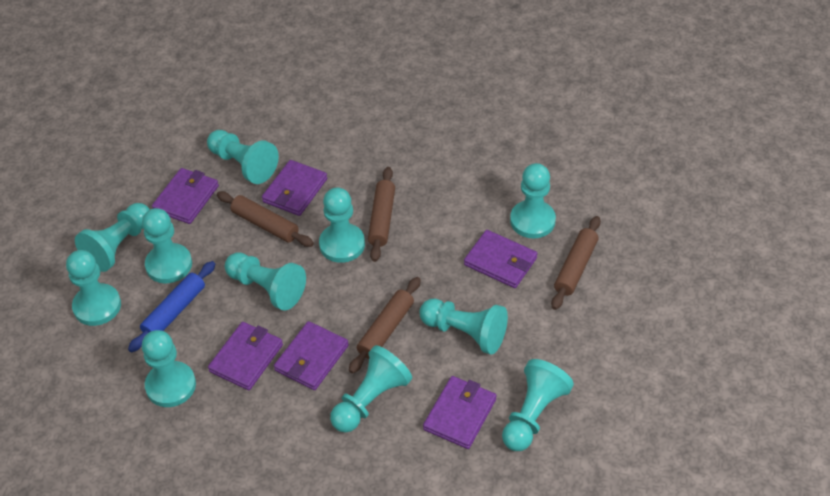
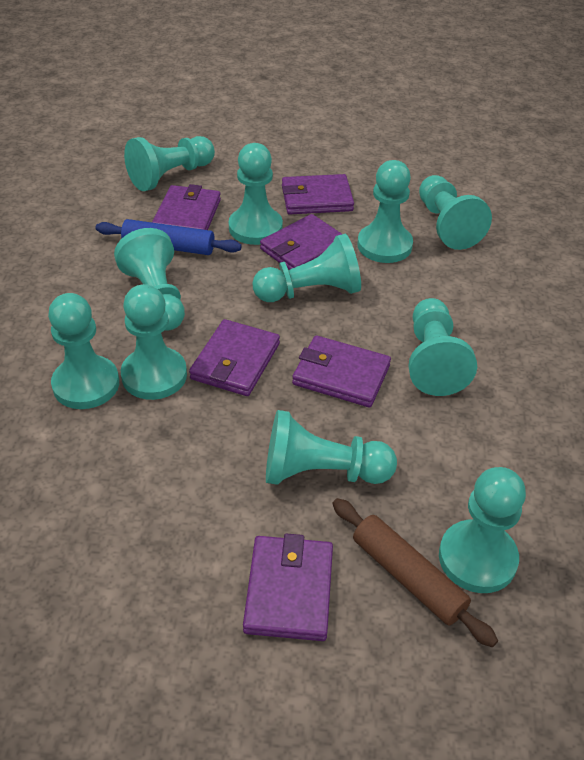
brown rolling pin: 4 -> 1

